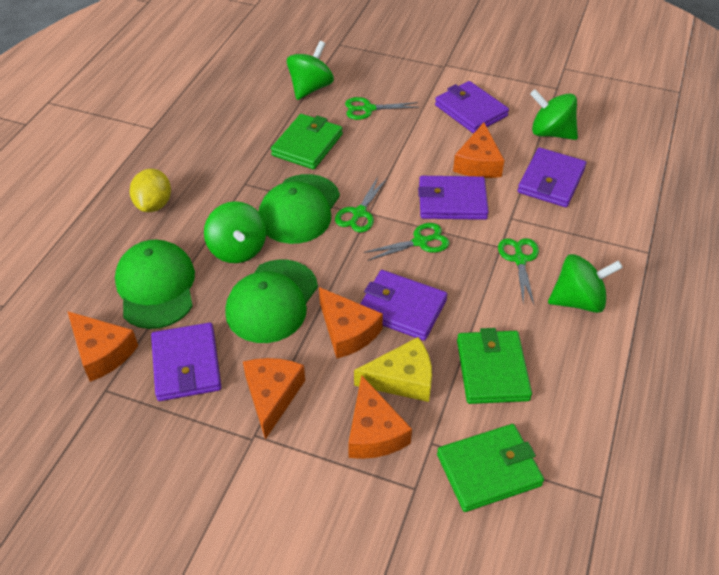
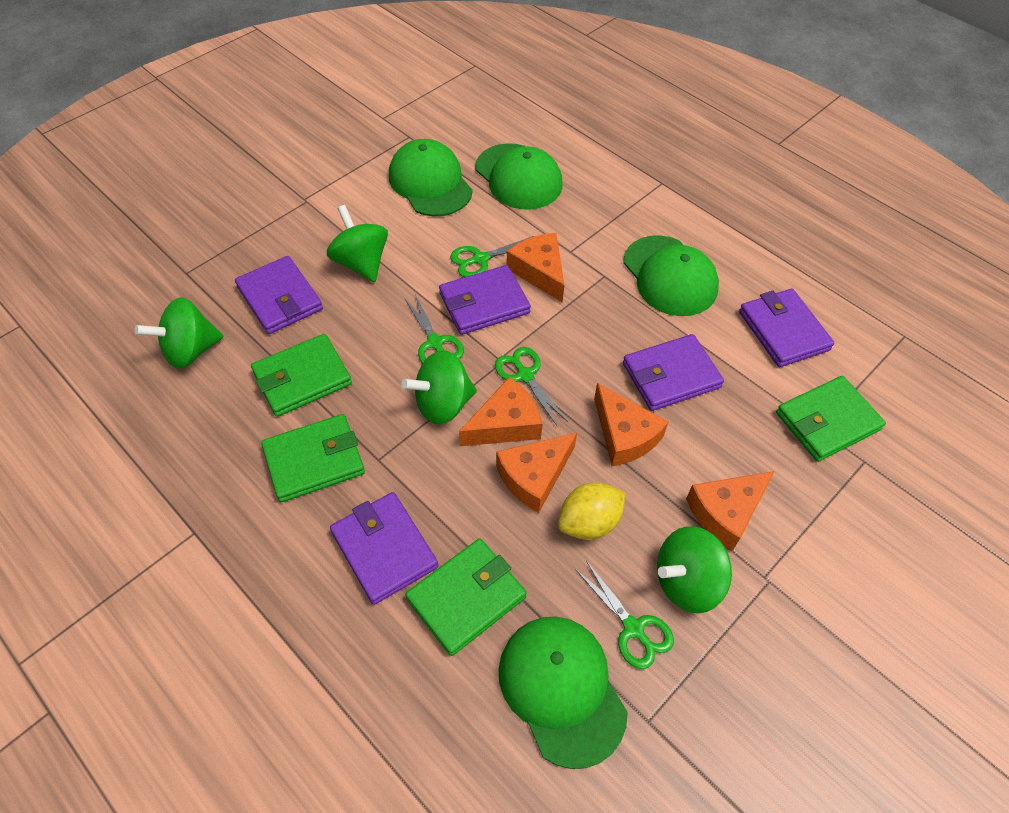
green cap: 3 -> 4
green wallet: 3 -> 4
yellow cheese: 1 -> 0

